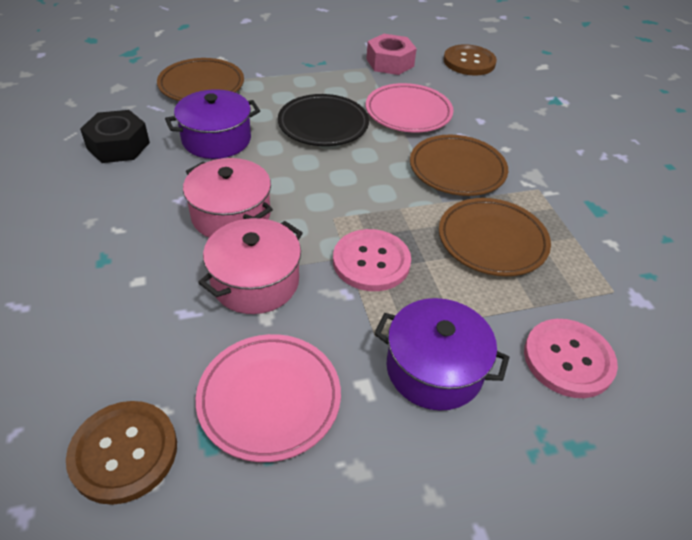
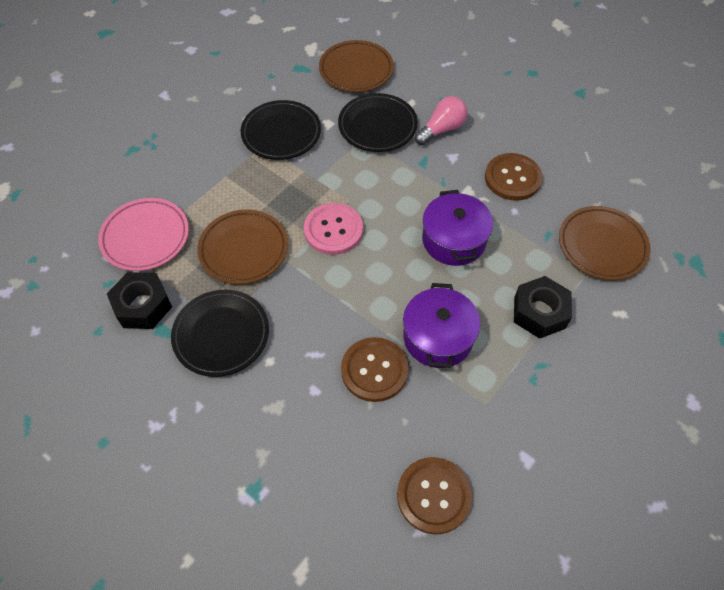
black nut: 1 -> 2
black plate: 1 -> 3
brown button: 2 -> 3
pink button: 2 -> 1
pink light bulb: 0 -> 1
pink nut: 1 -> 0
pink plate: 2 -> 1
pink pot: 2 -> 0

